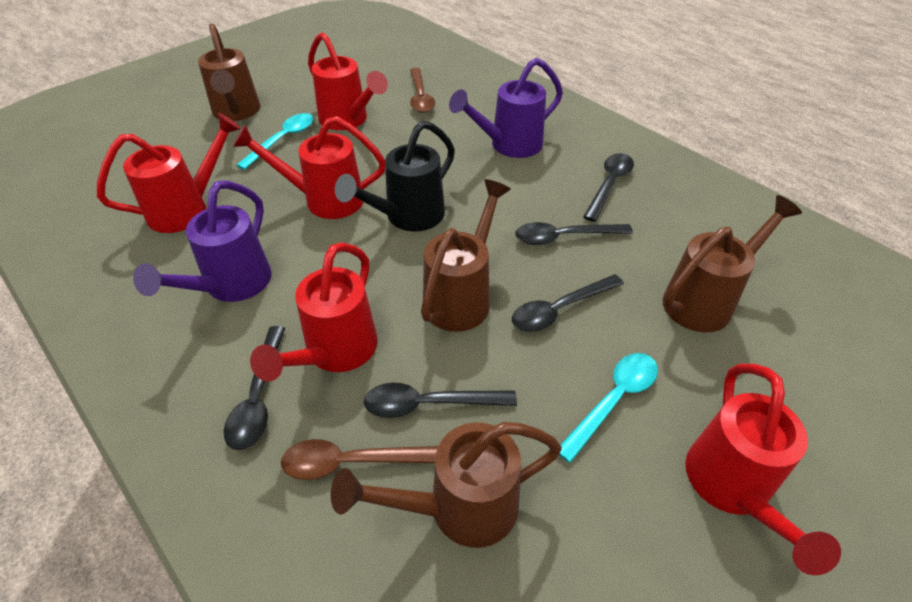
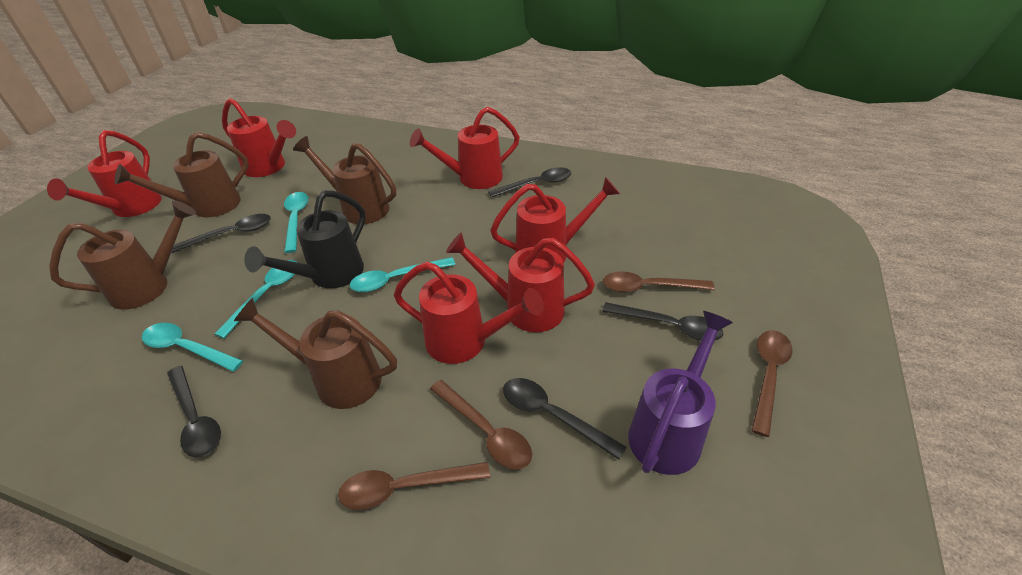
brown spoon: 2 -> 4
purple watering can: 2 -> 1
red watering can: 5 -> 6
turquoise spoon: 2 -> 4

